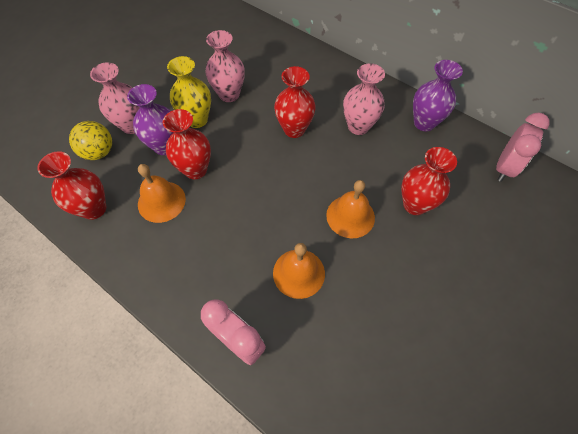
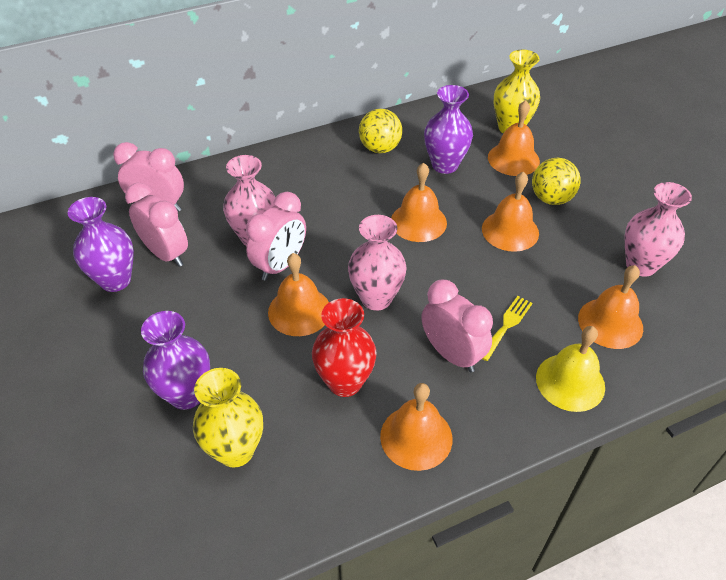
orange bell: 3 -> 6
pink clock: 2 -> 4
purple vase: 2 -> 3
red vase: 4 -> 1
yellow ball: 1 -> 2
yellow bell: 0 -> 1
yellow fork: 0 -> 1
yellow vase: 1 -> 2

